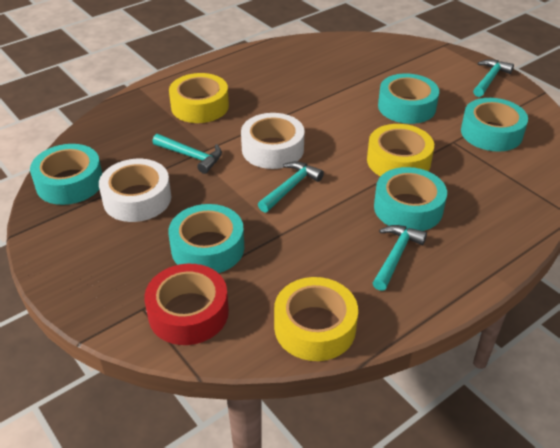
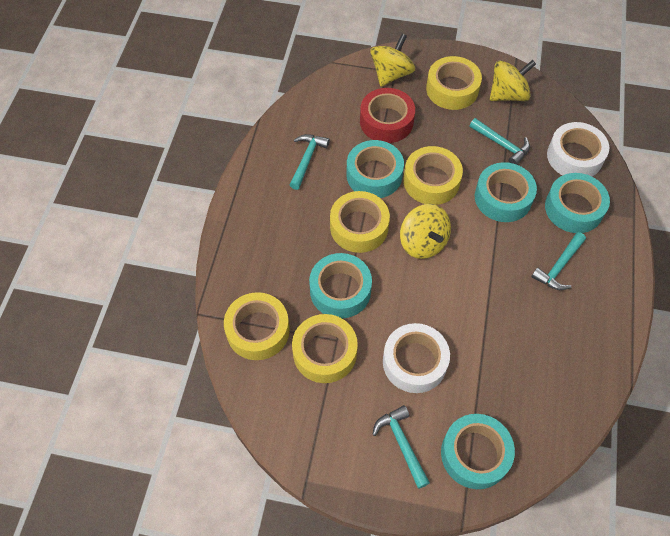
yellow spinning top: 0 -> 3
yellow tape: 3 -> 5

